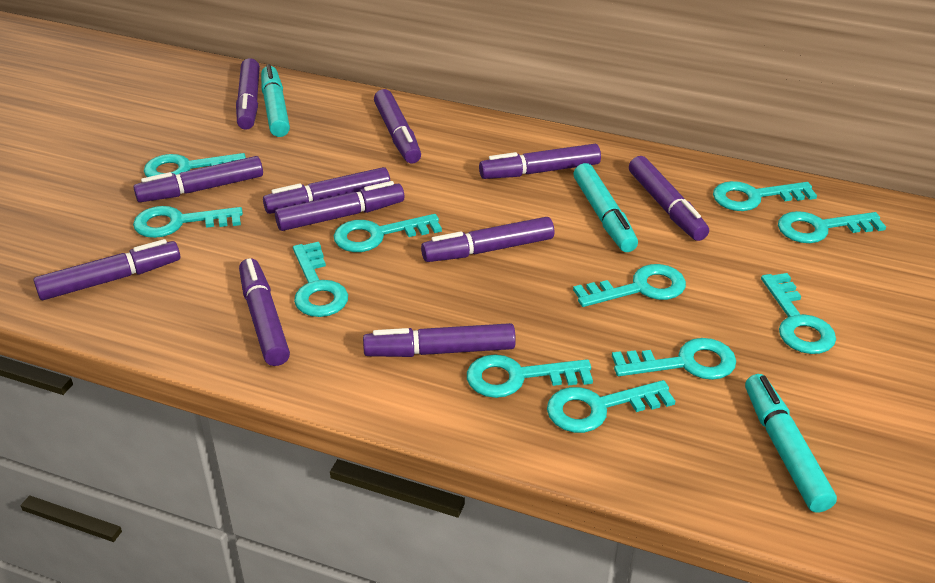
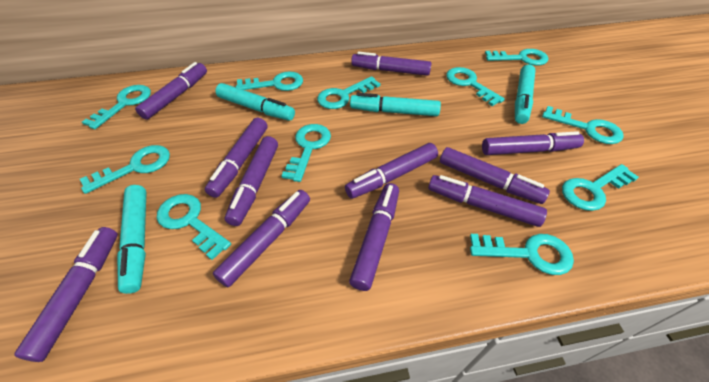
turquoise marker: 3 -> 4

